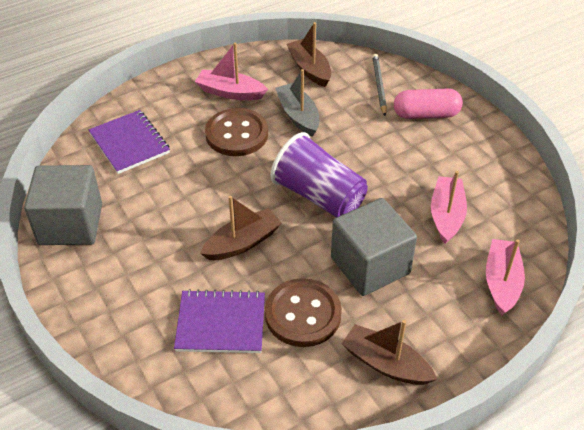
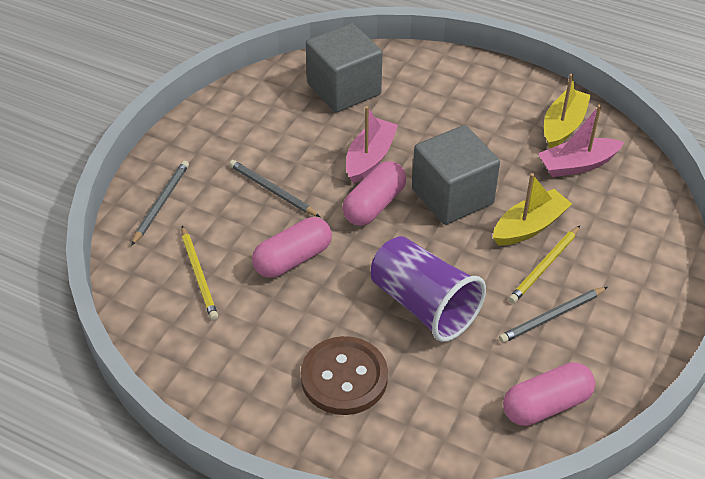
brown boat: 3 -> 0
brown button: 2 -> 1
grey boat: 1 -> 0
grey pencil: 1 -> 3
pink boat: 3 -> 2
pink capsule: 1 -> 3
purple notebook: 2 -> 0
yellow boat: 0 -> 2
yellow pencil: 0 -> 2

